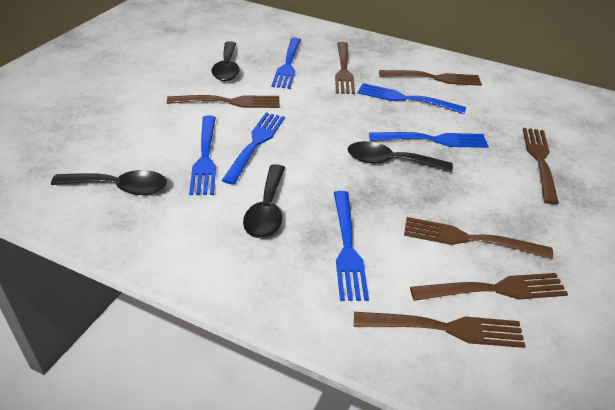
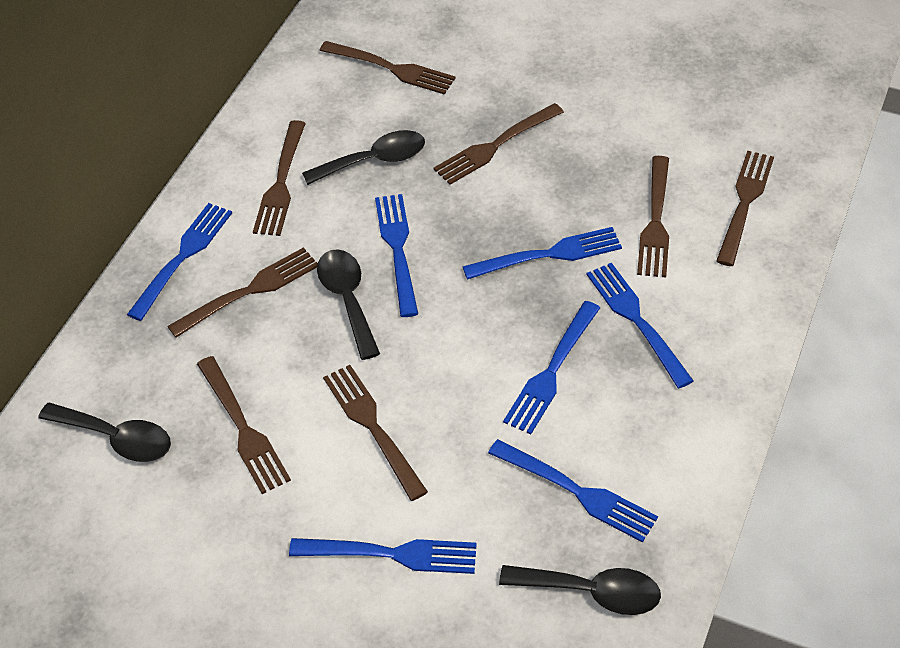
blue fork: 6 -> 7
brown fork: 7 -> 8

